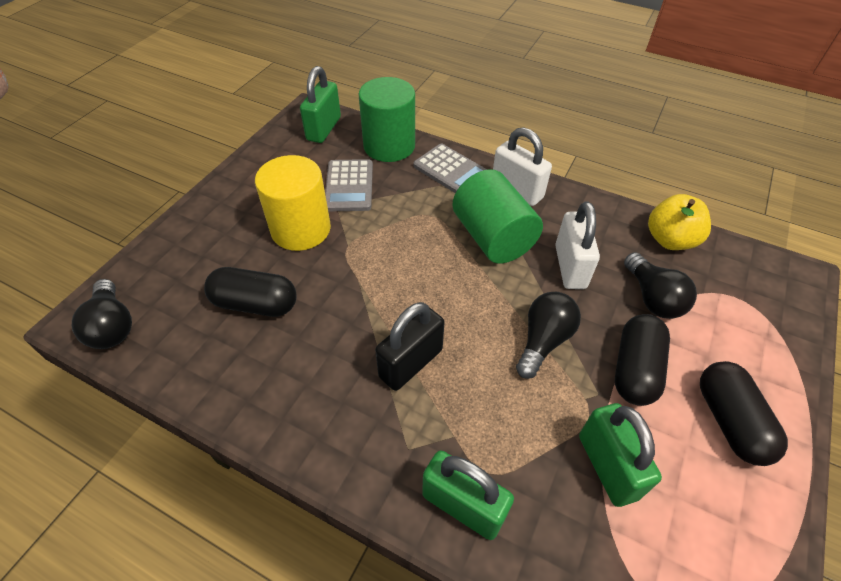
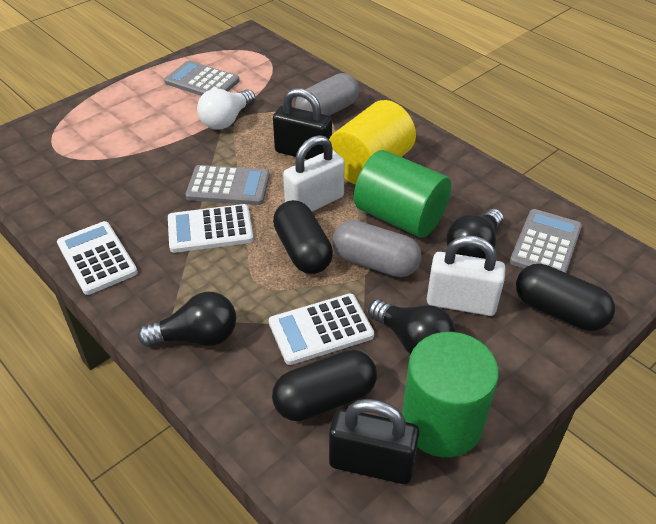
black padlock: 1 -> 2
green padlock: 3 -> 0
grey calculator: 2 -> 3
grey capsule: 0 -> 2
white calculator: 0 -> 3
white light bulb: 0 -> 1
yellow apple: 1 -> 0

